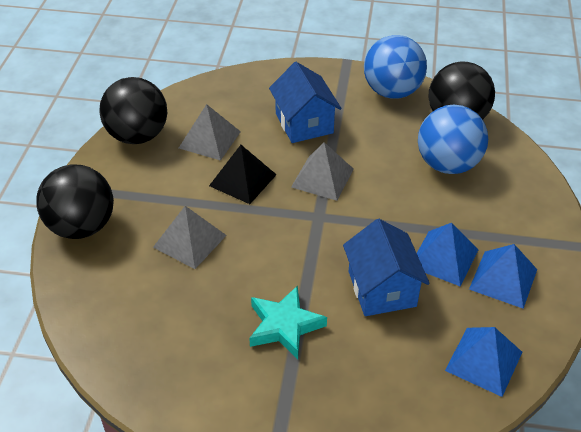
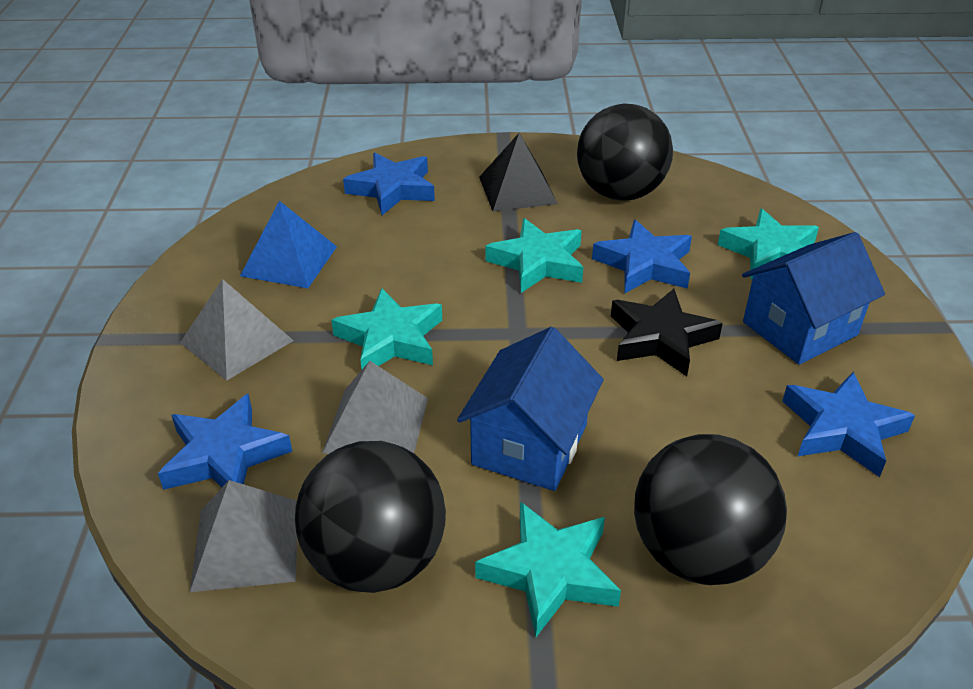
black star: 0 -> 1
blue ball: 2 -> 0
blue pyramid: 3 -> 1
blue star: 0 -> 4
turquoise star: 1 -> 4

